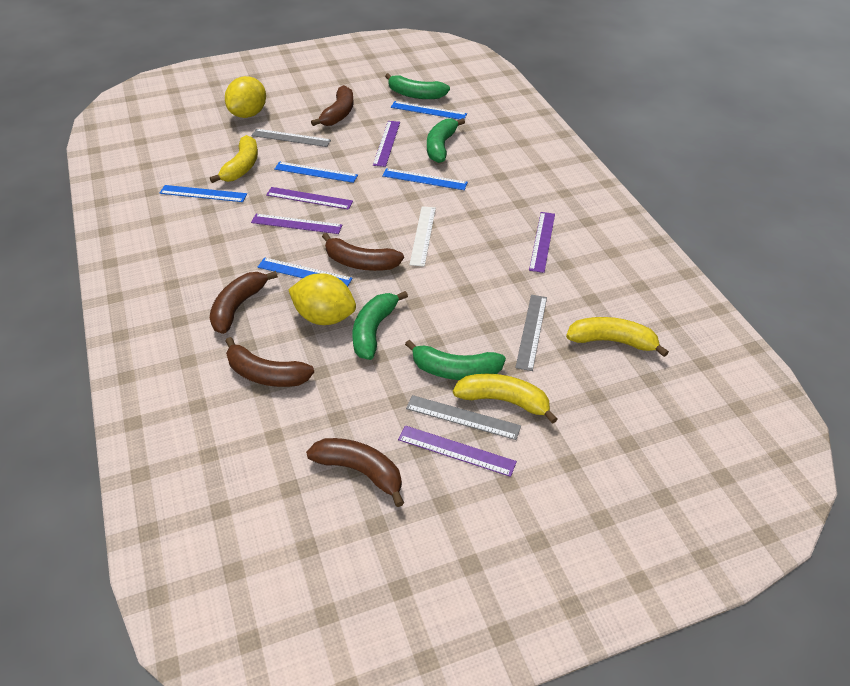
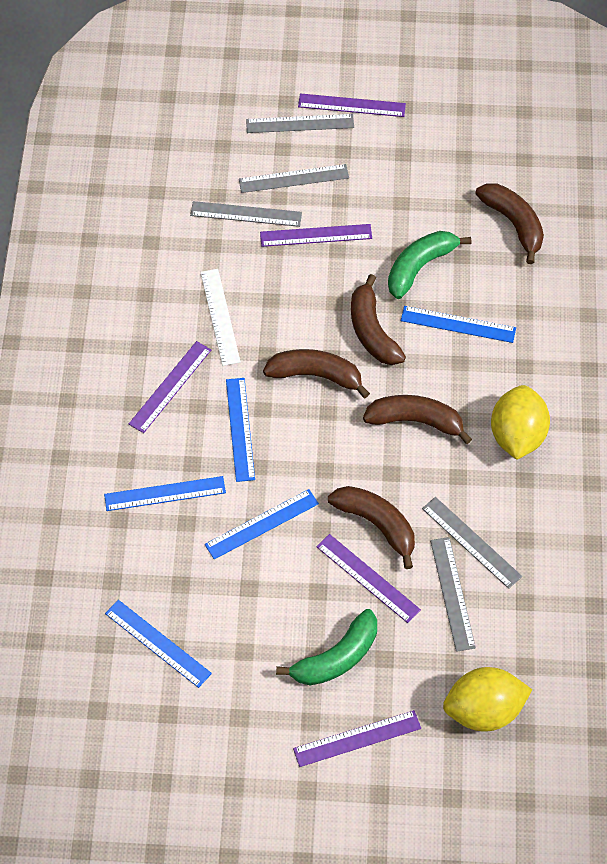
green banana: 4 -> 2
grey ruler: 3 -> 5
yellow banana: 3 -> 0

